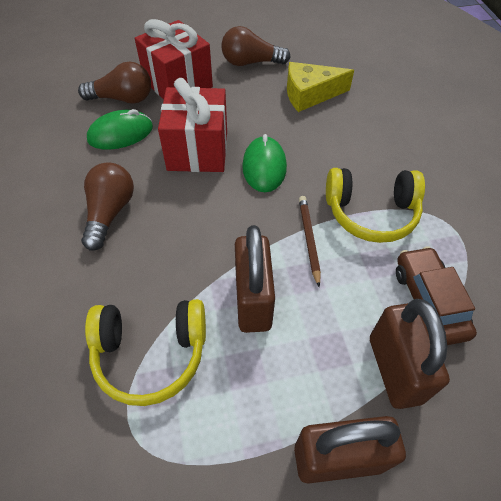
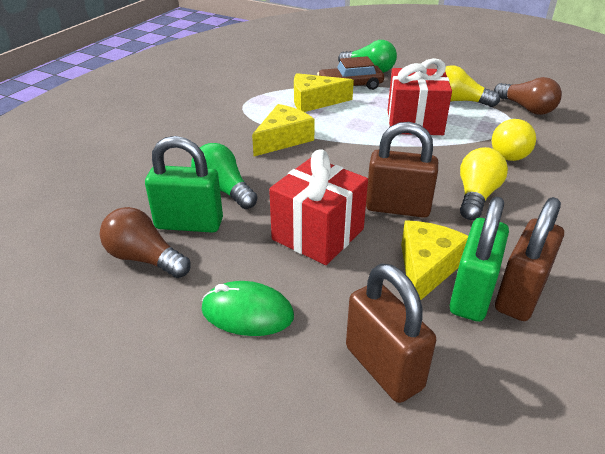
brown light bulb: 3 -> 2
brown pencil: 1 -> 0
green light bulb: 0 -> 2
green mouse: 2 -> 1
green padlock: 0 -> 2
yellow cheese: 1 -> 3
yellow headphones: 2 -> 0
yellow light bulb: 0 -> 3

